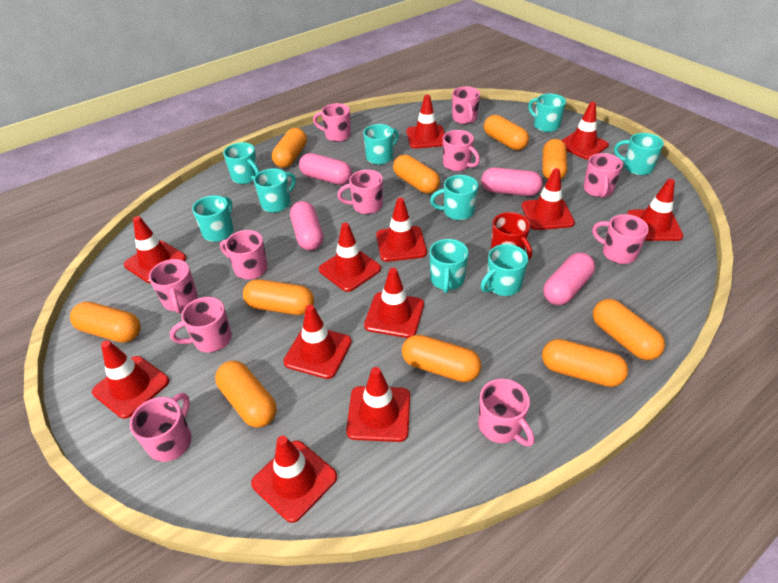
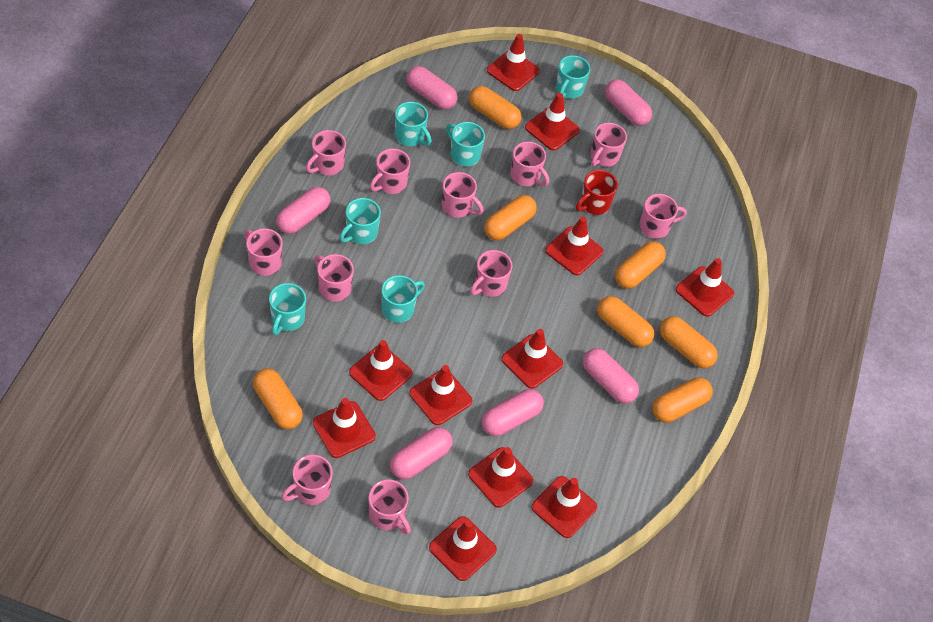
orange capsule: 10 -> 7
pink capsule: 4 -> 6
red traffic cone: 12 -> 11
turquoise mug: 9 -> 6

